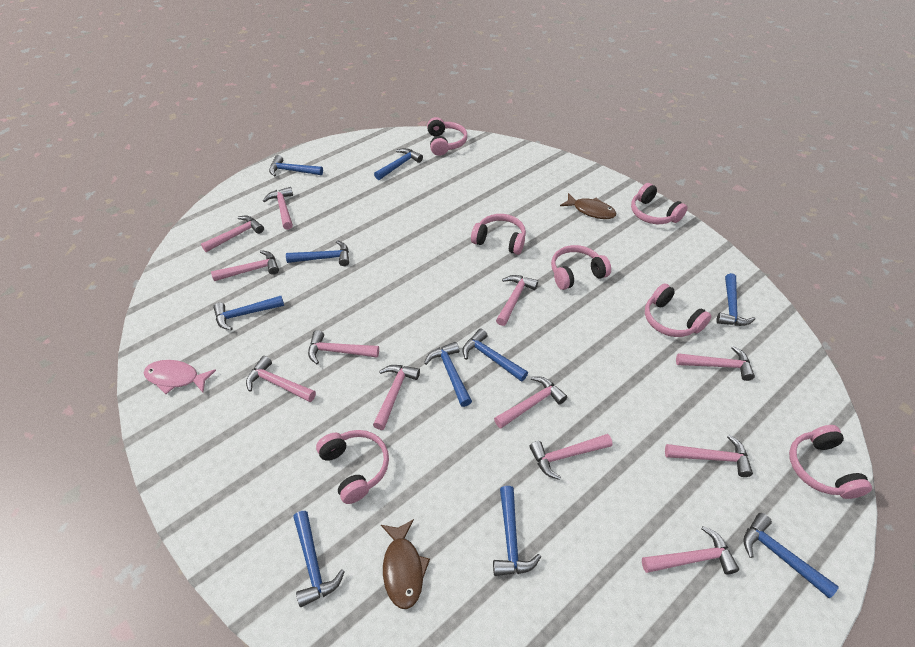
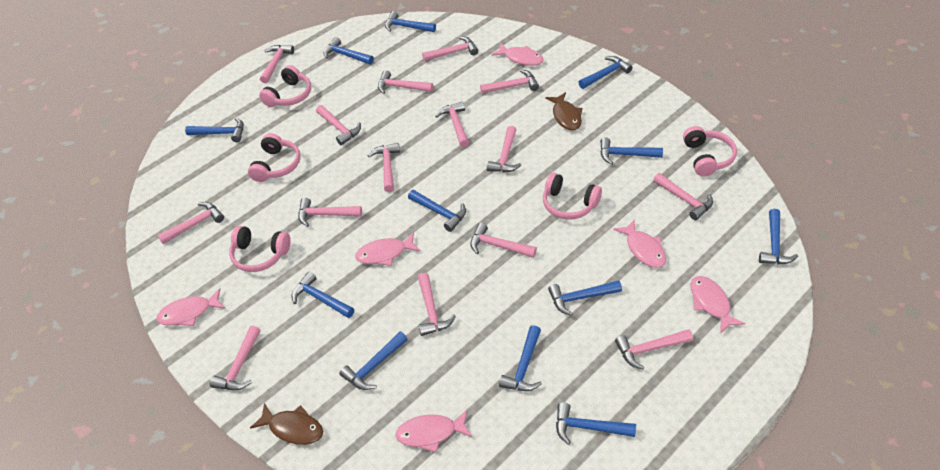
blue hammer: 10 -> 12
pink fish: 1 -> 6
pink hammer: 12 -> 15
pink headphones: 7 -> 5

